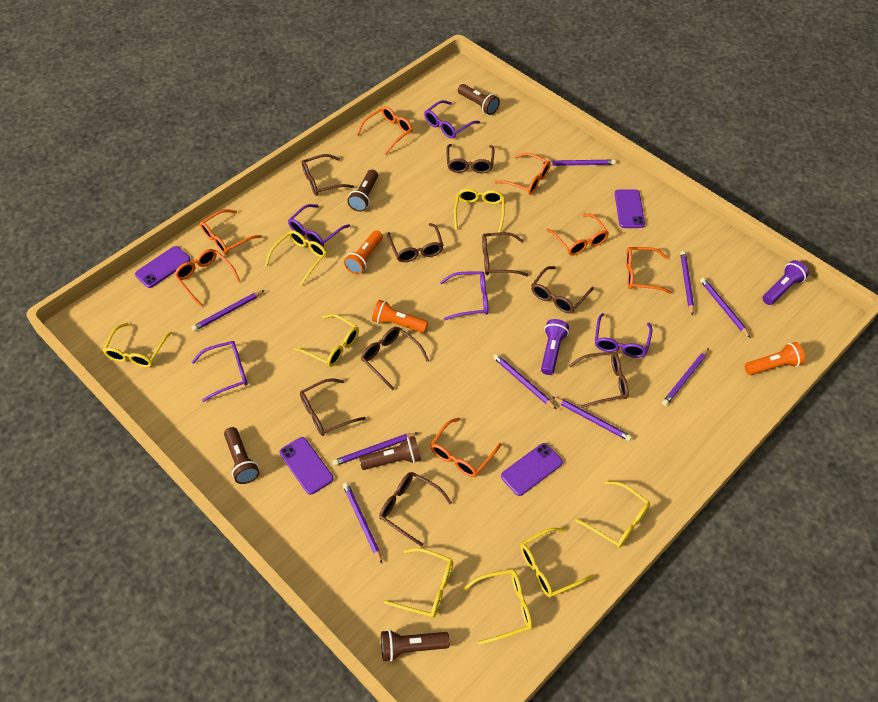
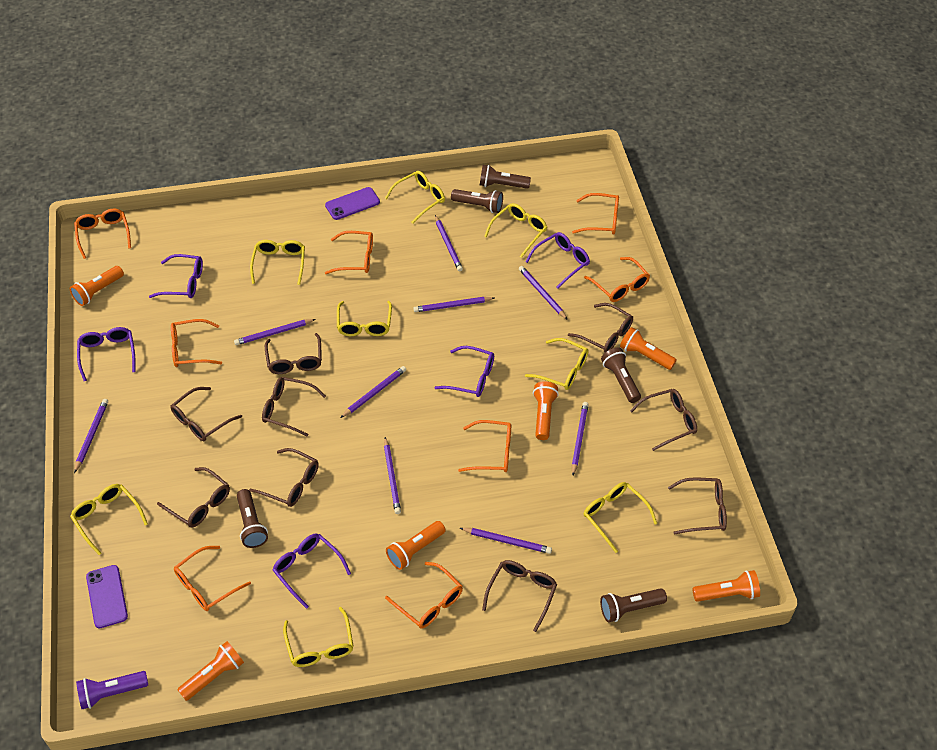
orange flashlight: 3 -> 6
orange glasses: 7 -> 8
purple flashlight: 2 -> 1
purple phone: 4 -> 2

